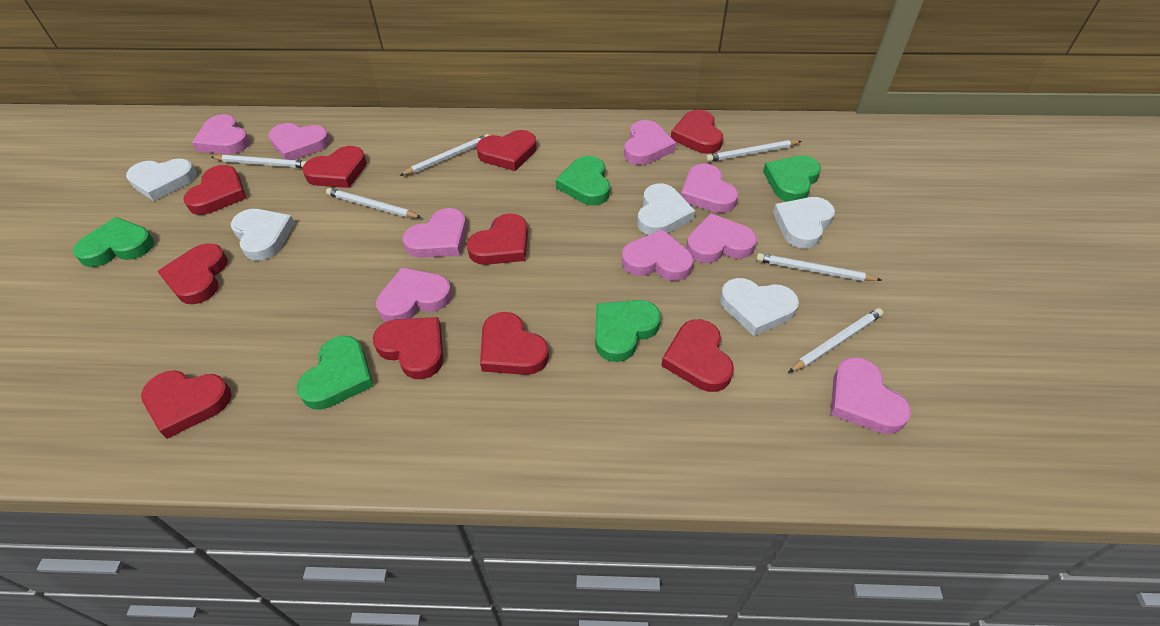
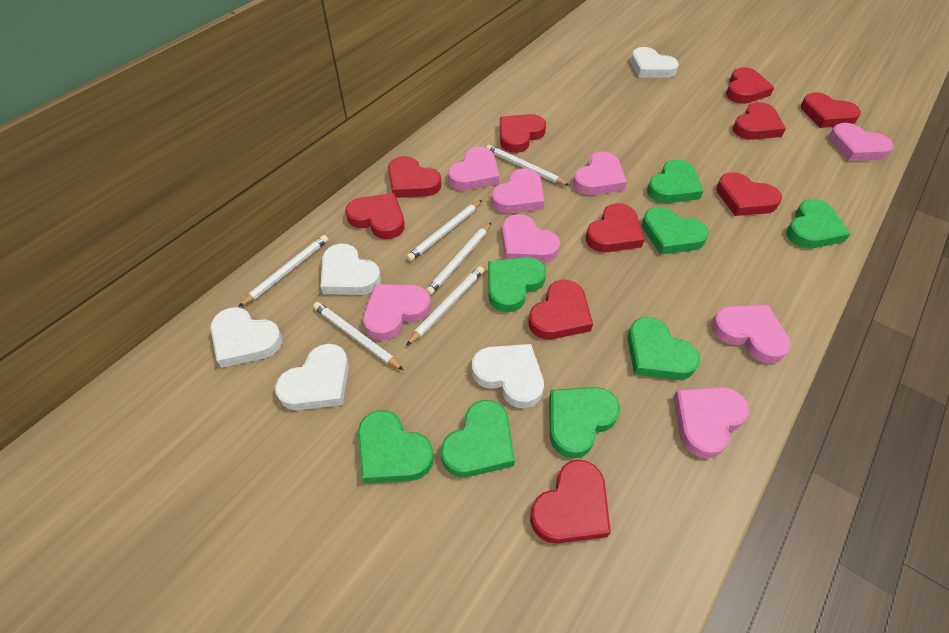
green heart: 5 -> 8
pink heart: 9 -> 8

